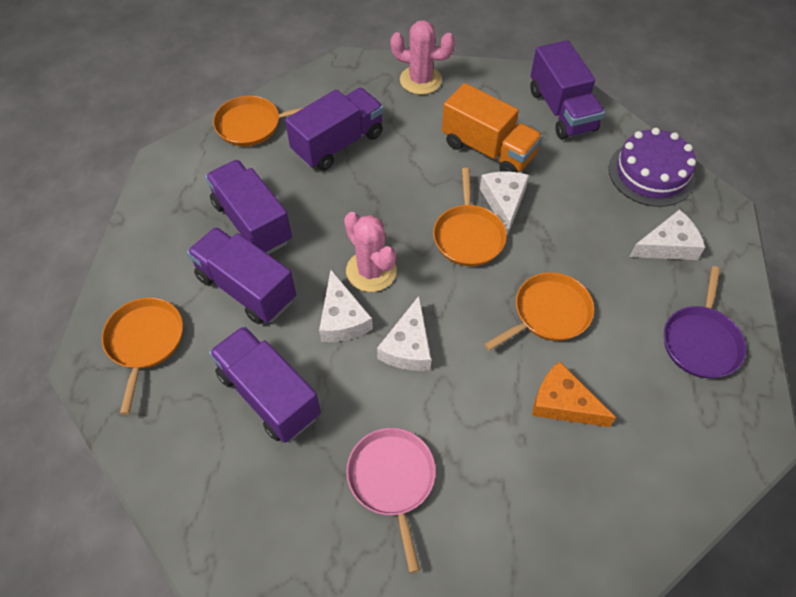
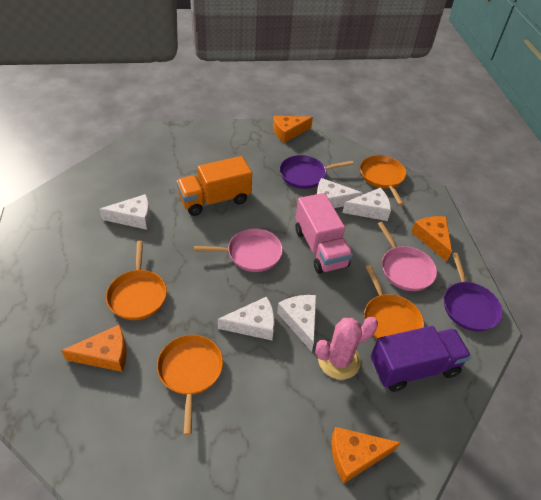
orange cheese: 1 -> 4
pink cactus: 2 -> 1
pink pan: 1 -> 2
pink truck: 0 -> 1
purple cake: 1 -> 0
purple pan: 1 -> 2
purple truck: 5 -> 1
white cheese: 4 -> 5

